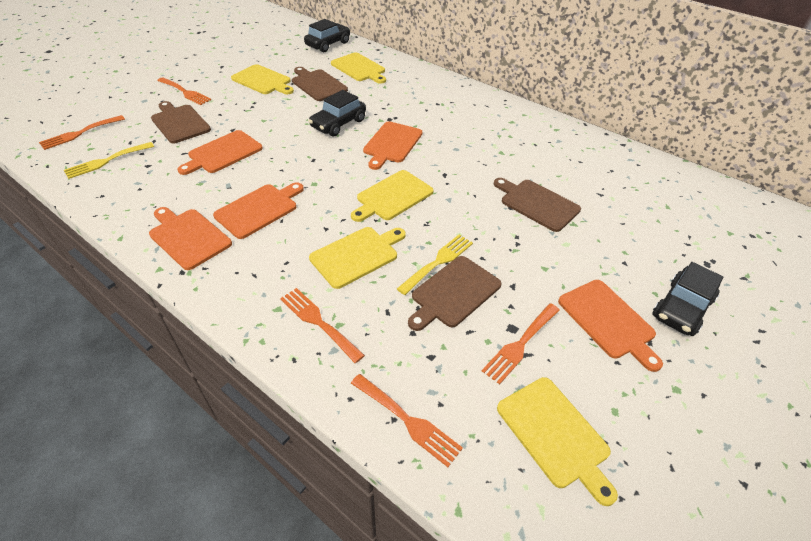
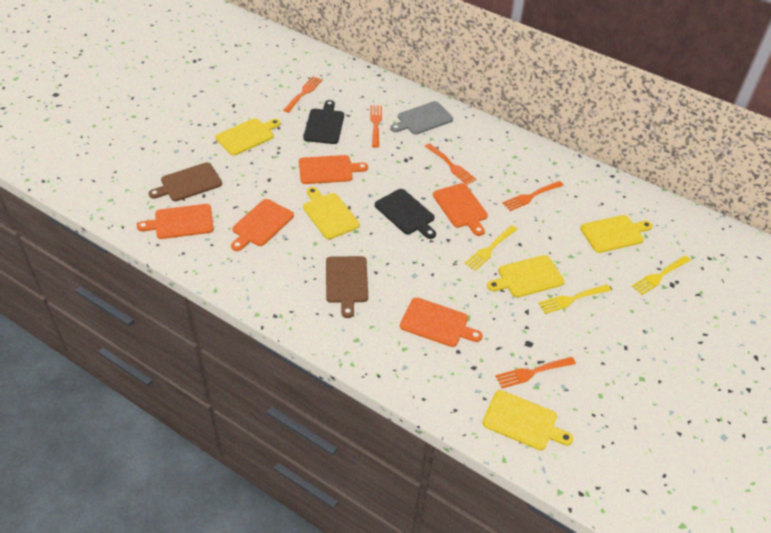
black car: 3 -> 0
black cutting board: 0 -> 2
brown cutting board: 4 -> 2
grey cutting board: 0 -> 1
yellow fork: 2 -> 3

